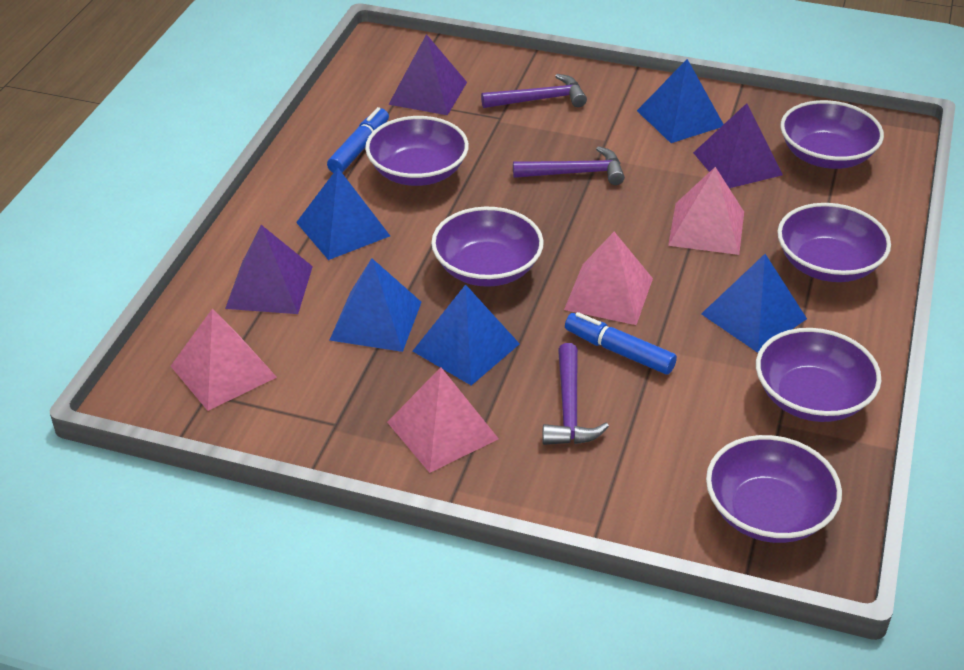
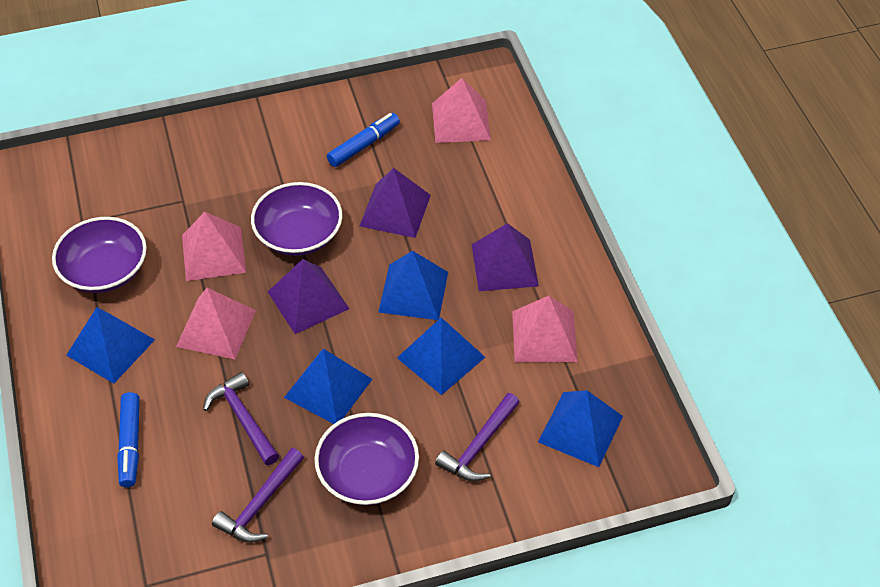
purple bowl: 6 -> 3

